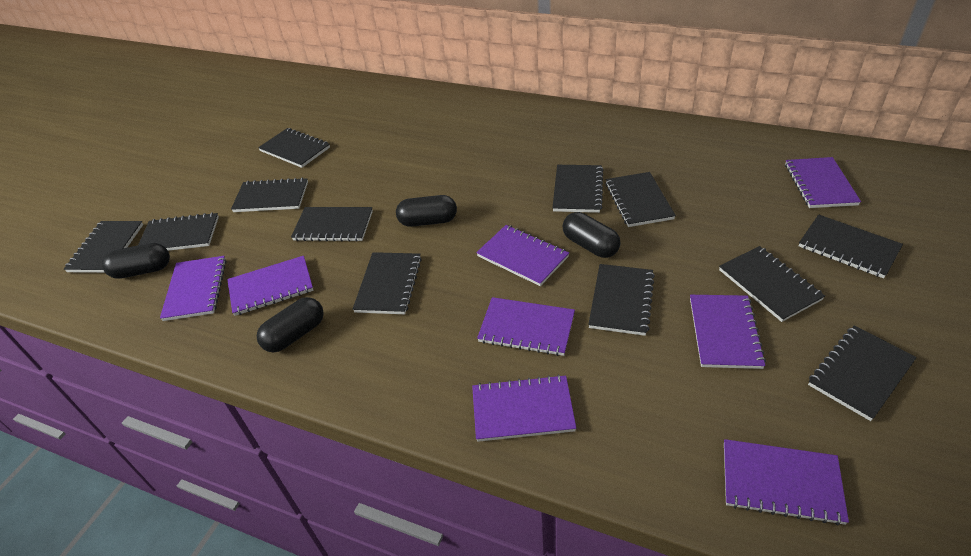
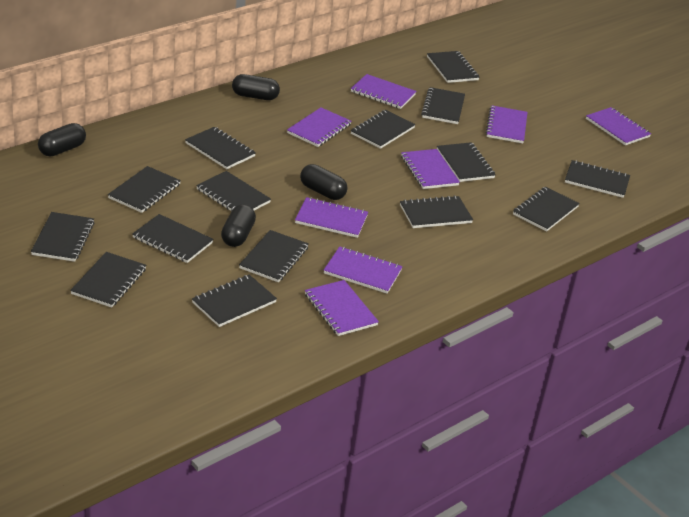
black notebook: 12 -> 15

